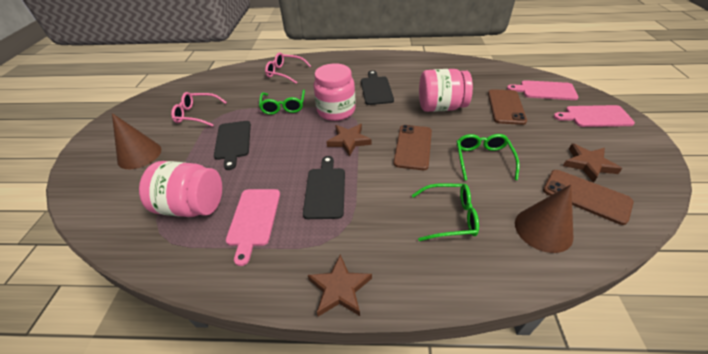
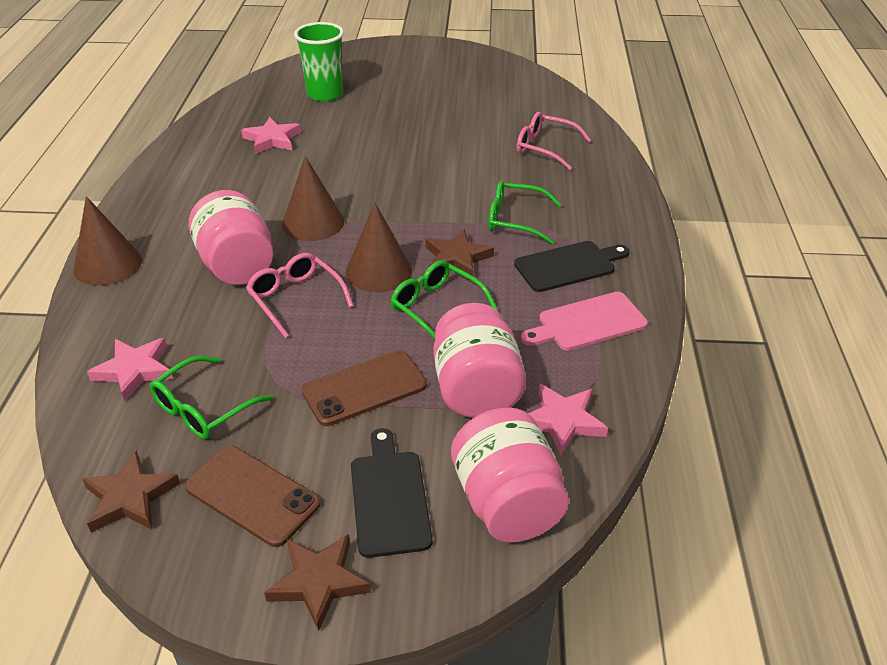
black cutting board: 3 -> 2
brown cone: 2 -> 3
brown phone: 3 -> 2
green cup: 0 -> 1
pink cutting board: 3 -> 1
pink star: 0 -> 3

